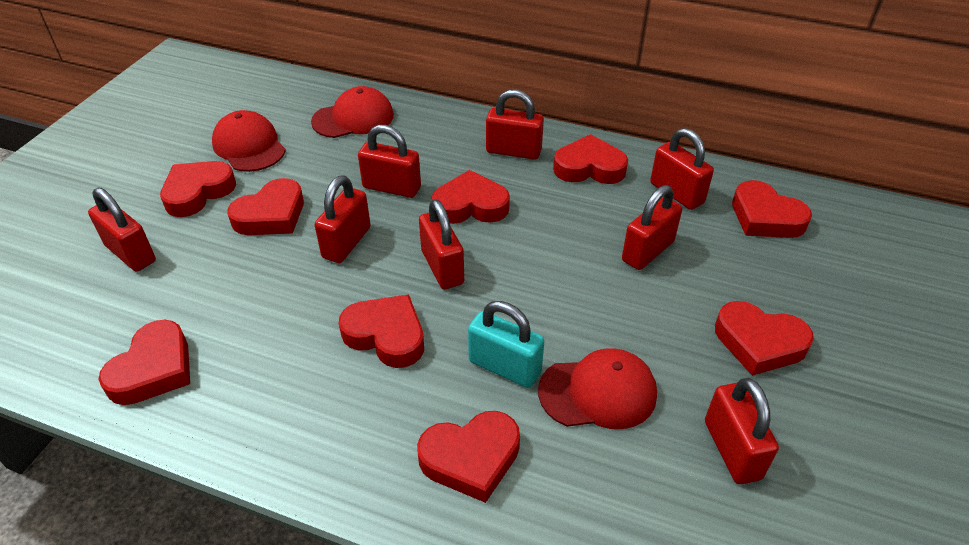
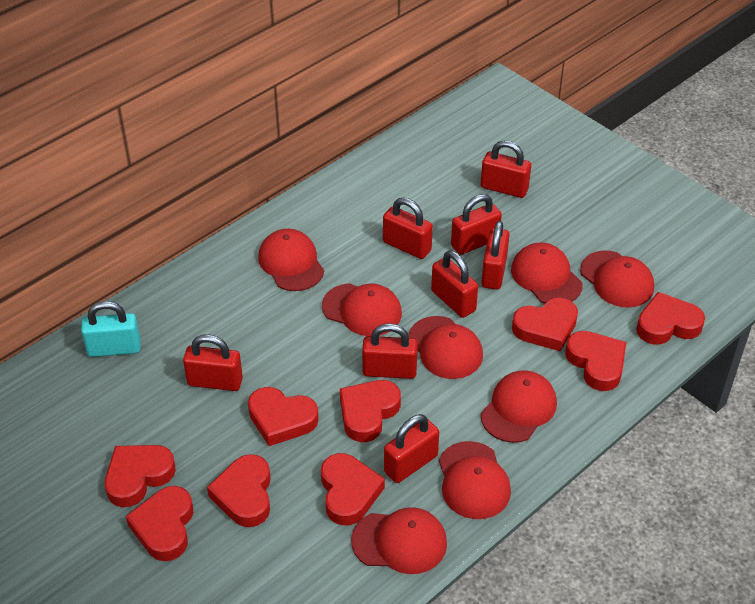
red cap: 3 -> 8

